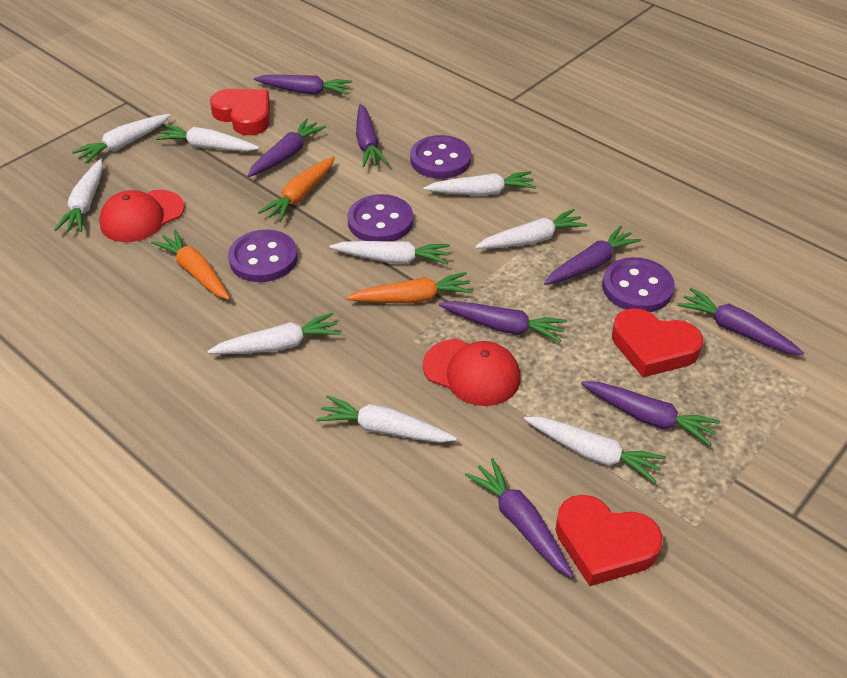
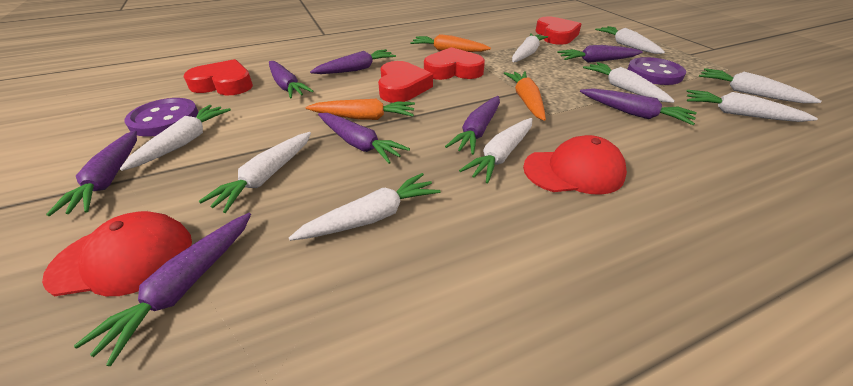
purple button: 4 -> 2
red heart: 3 -> 4

